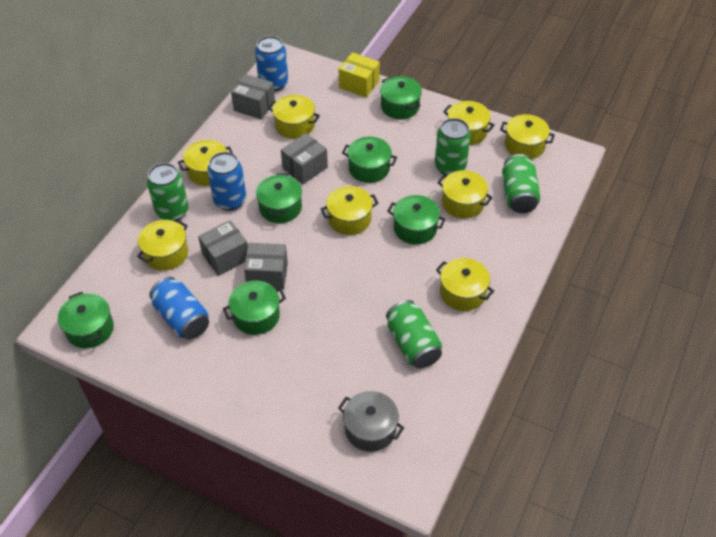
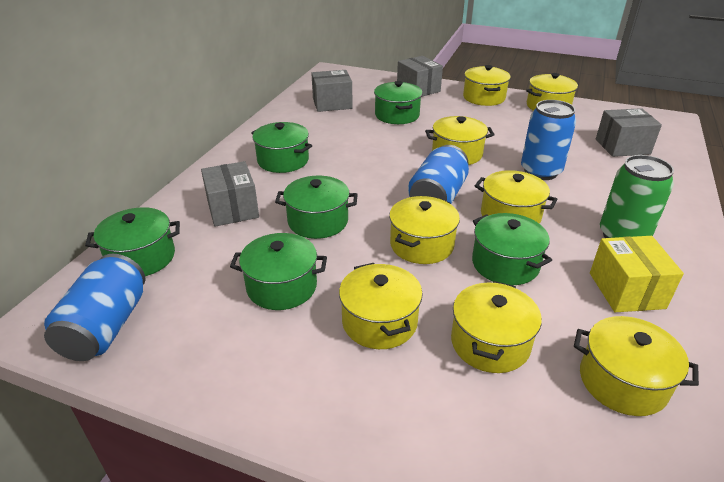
green can: 4 -> 1
grey pot: 1 -> 0

